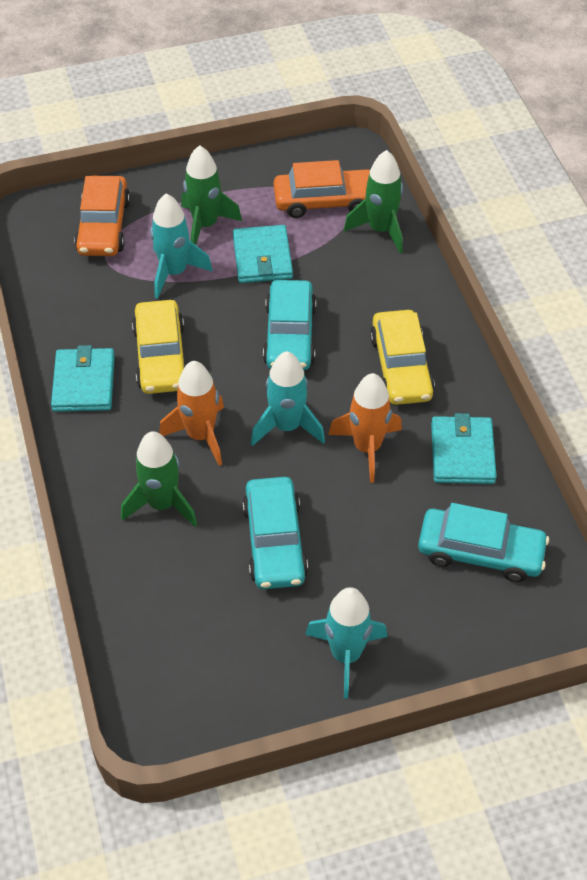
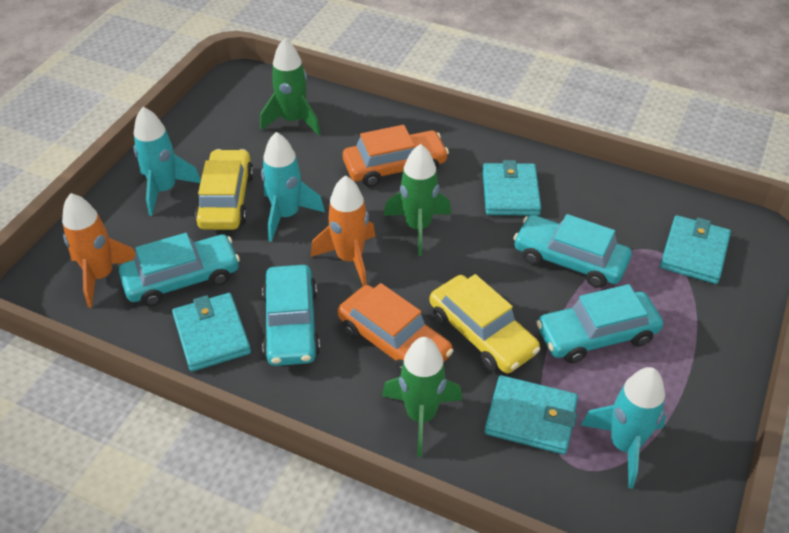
turquoise car: 3 -> 4
turquoise wallet: 3 -> 4

